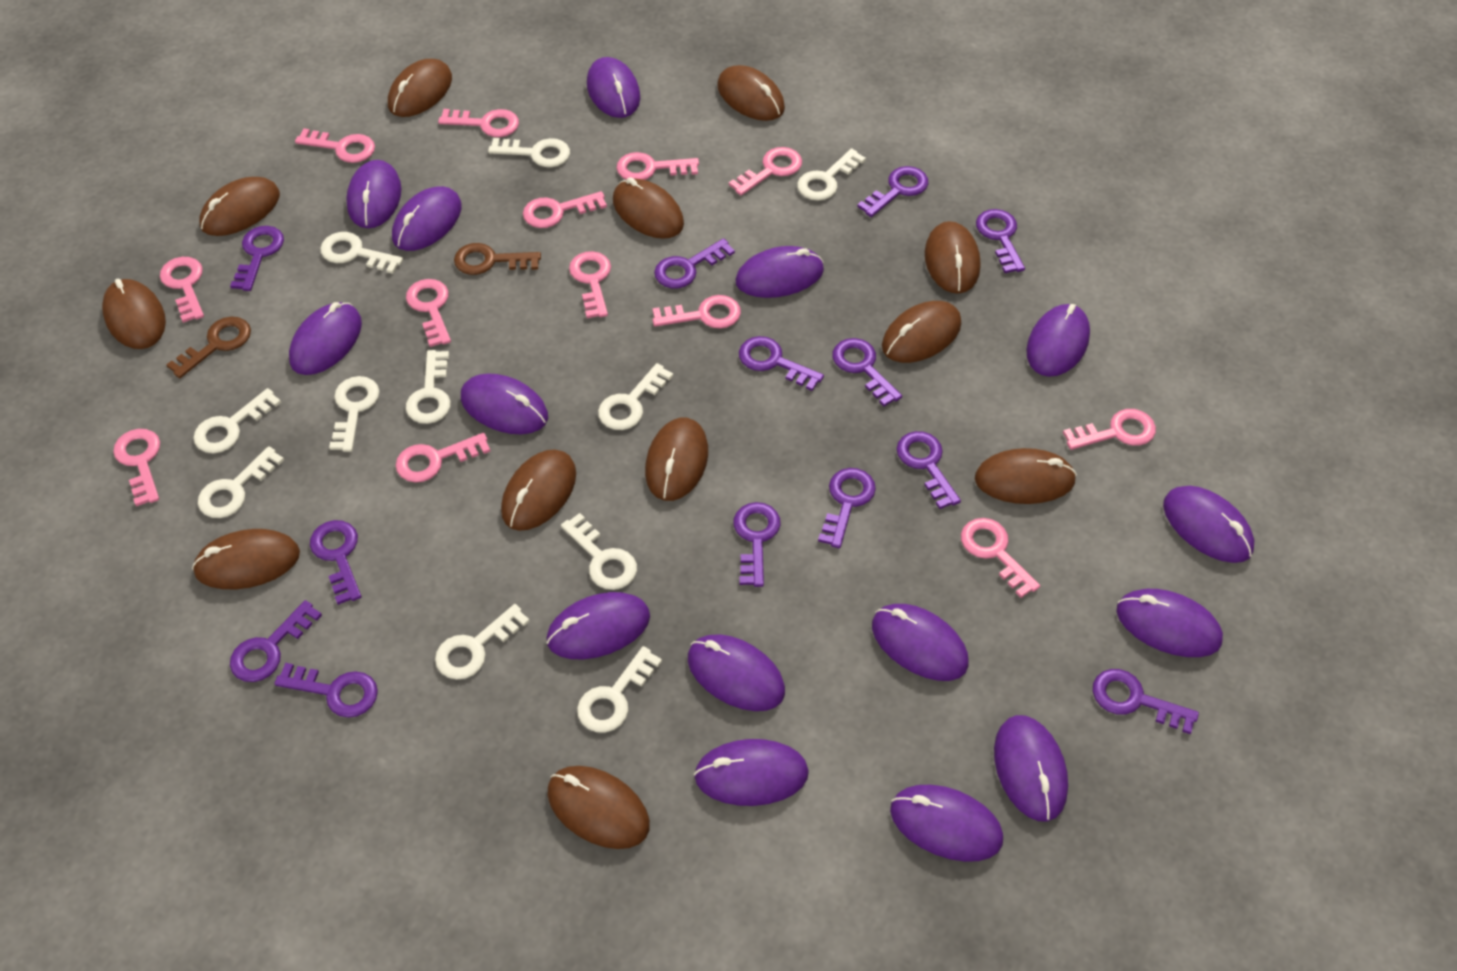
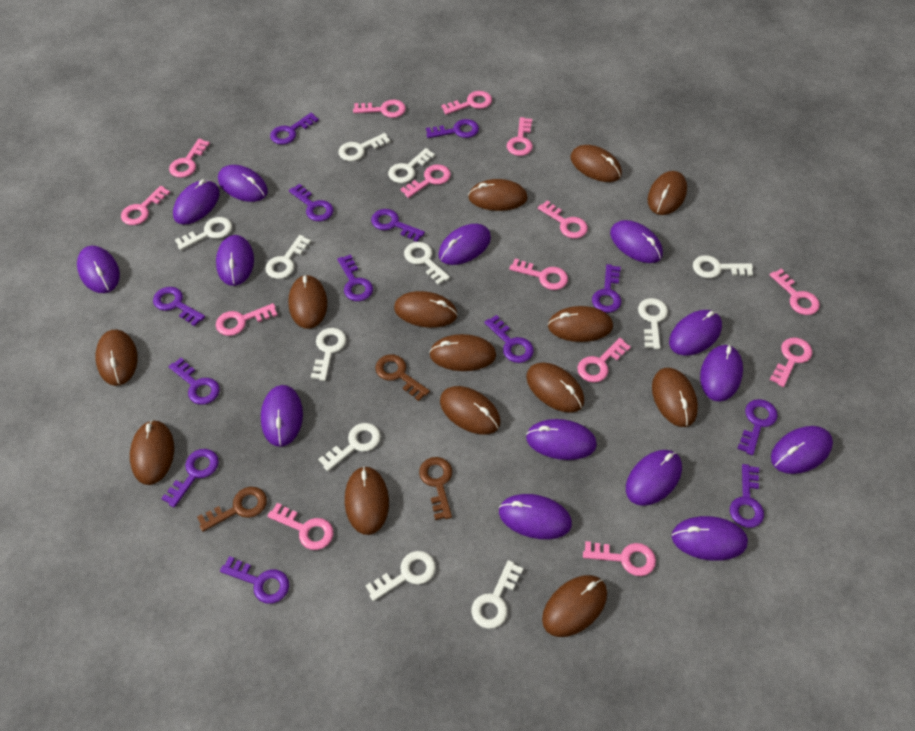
brown key: 2 -> 3
brown mouse: 12 -> 14
pink key: 13 -> 14
purple mouse: 15 -> 14

